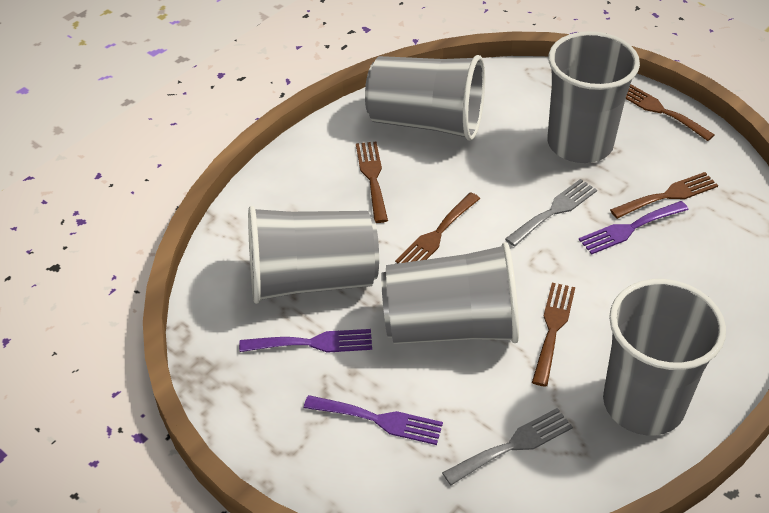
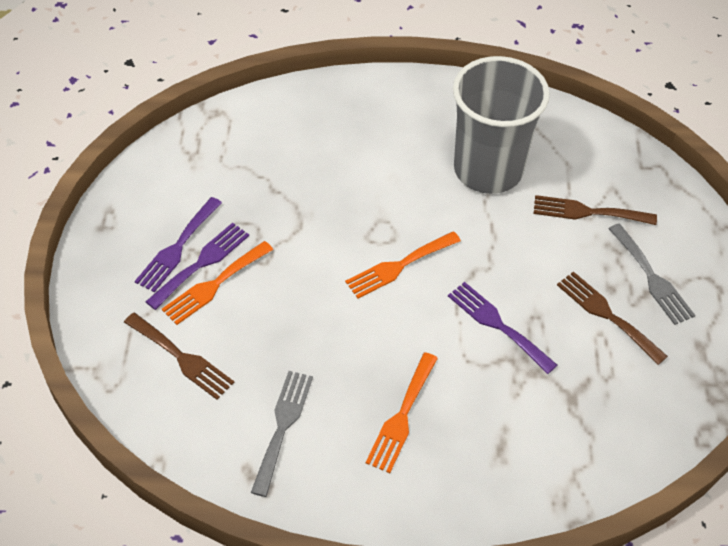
brown fork: 5 -> 3
grey cup: 5 -> 1
orange fork: 0 -> 3

